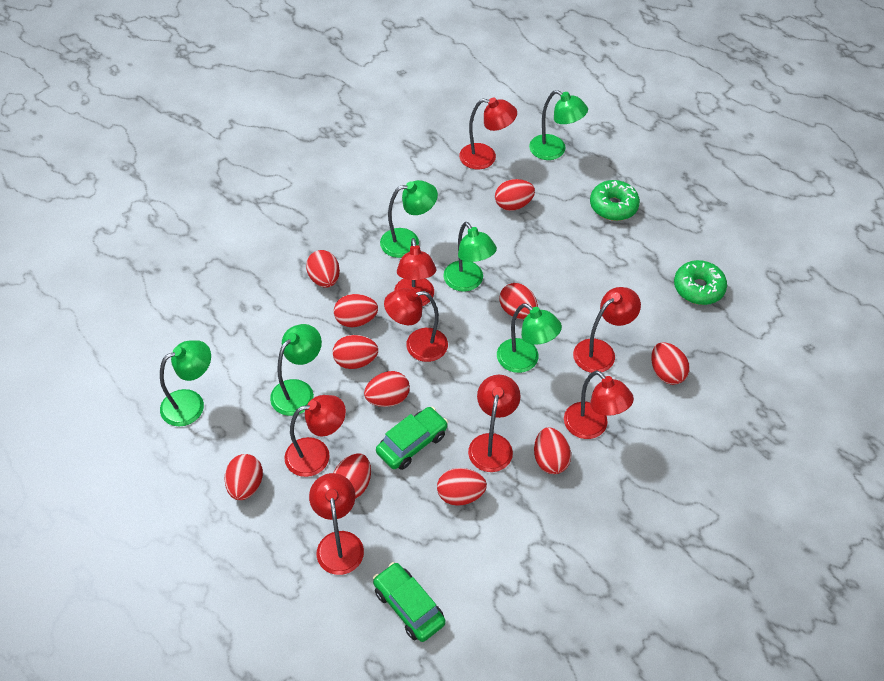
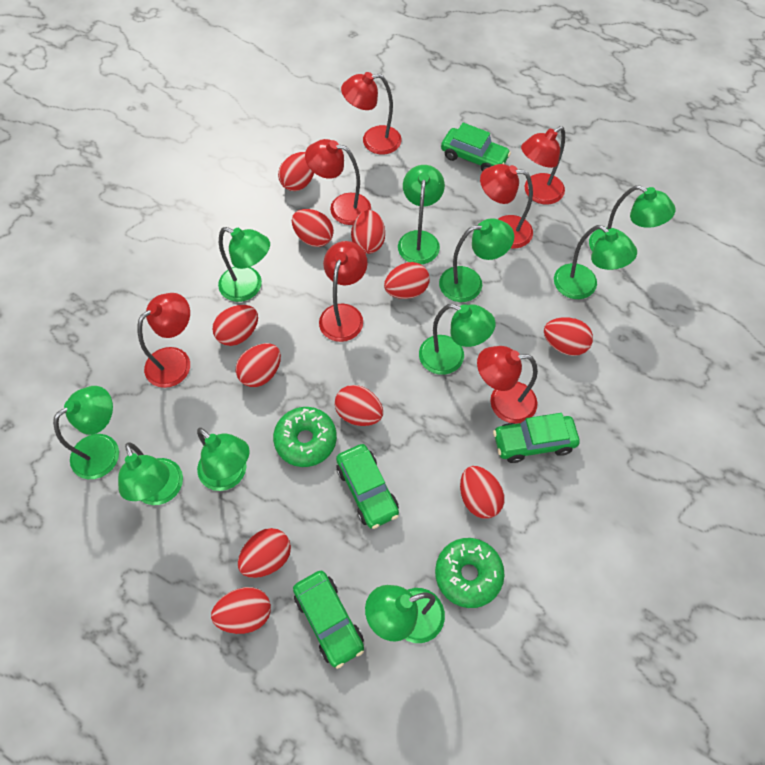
green car: 2 -> 4
green lamp: 6 -> 10
red lamp: 8 -> 7

